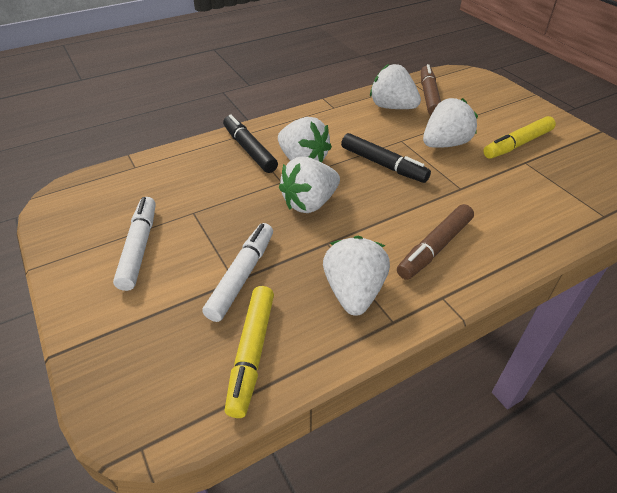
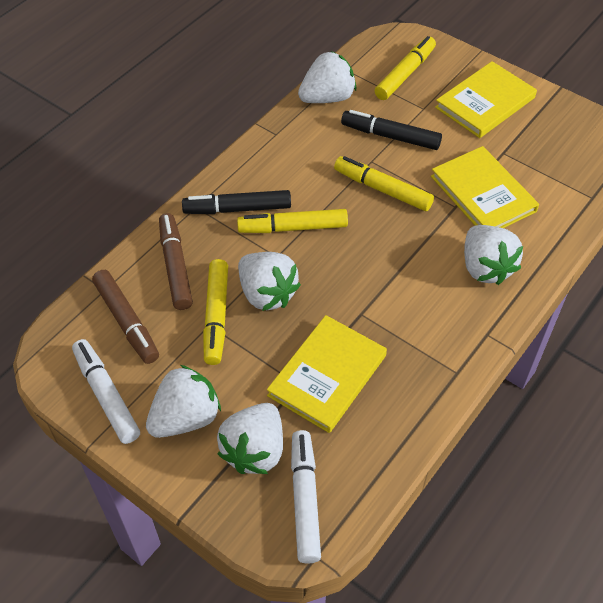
yellow book: 0 -> 3
yellow marker: 2 -> 4

